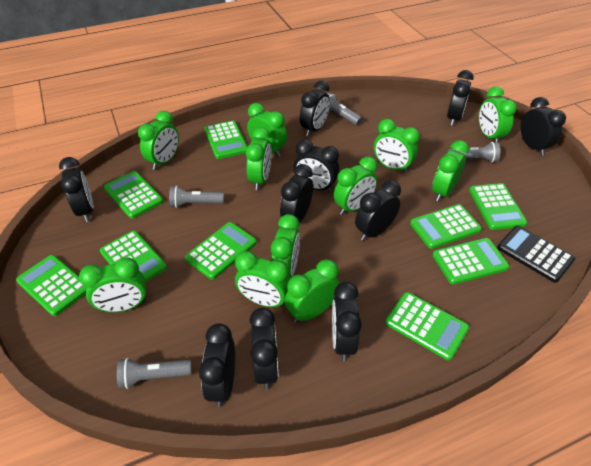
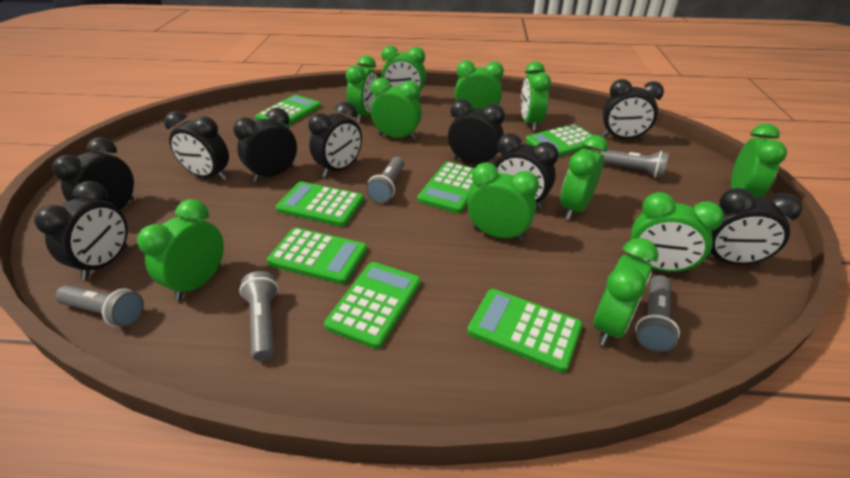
black calculator: 1 -> 0
black clock: 10 -> 9
green calculator: 9 -> 7
grey flashlight: 4 -> 5

